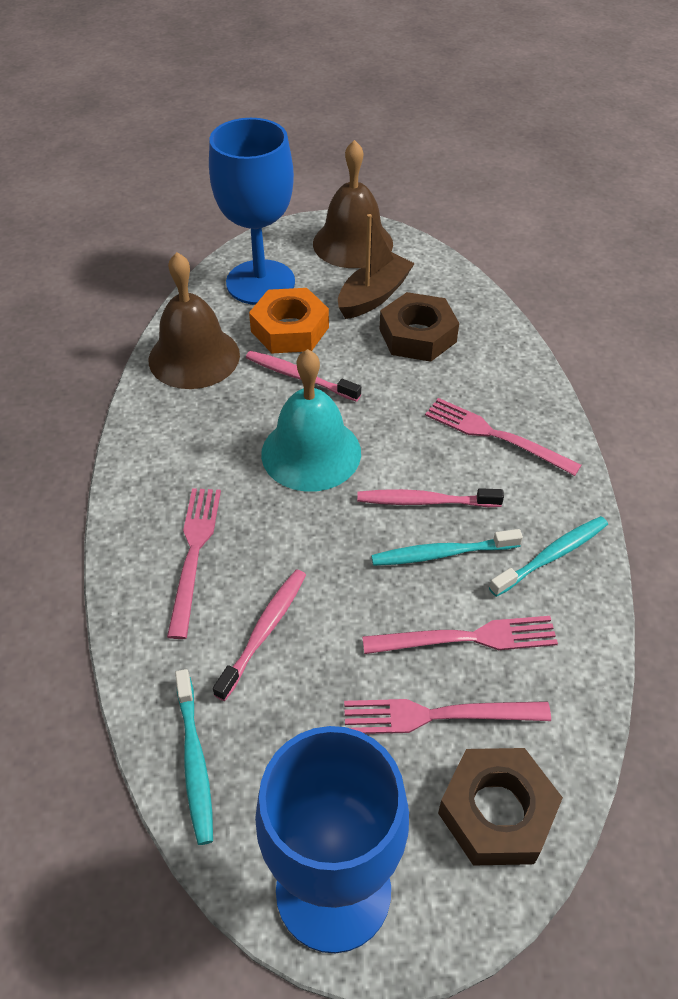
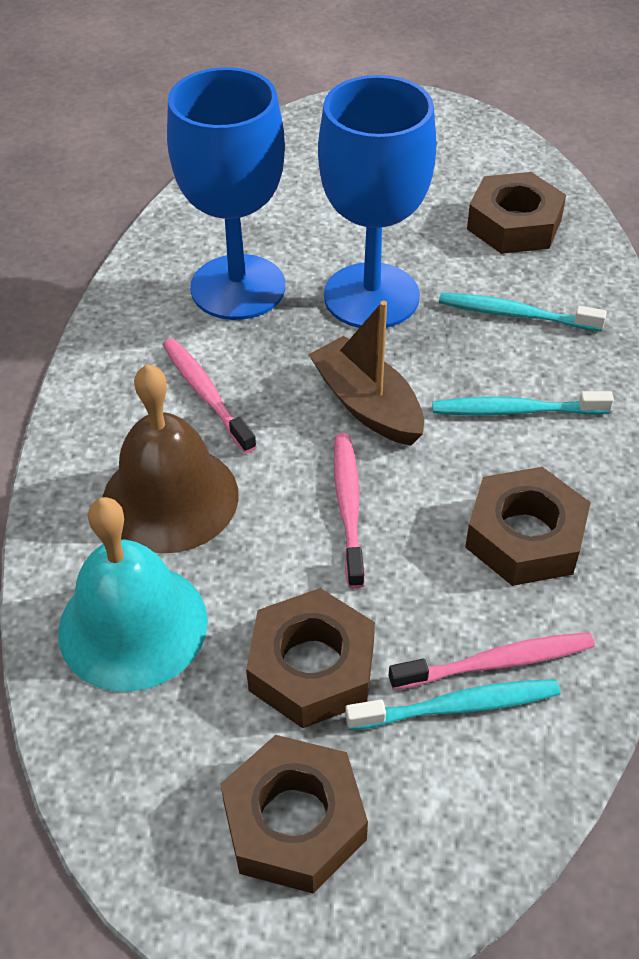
brown bell: 2 -> 1
brown nut: 2 -> 4
orange nut: 1 -> 0
pink fork: 4 -> 0

